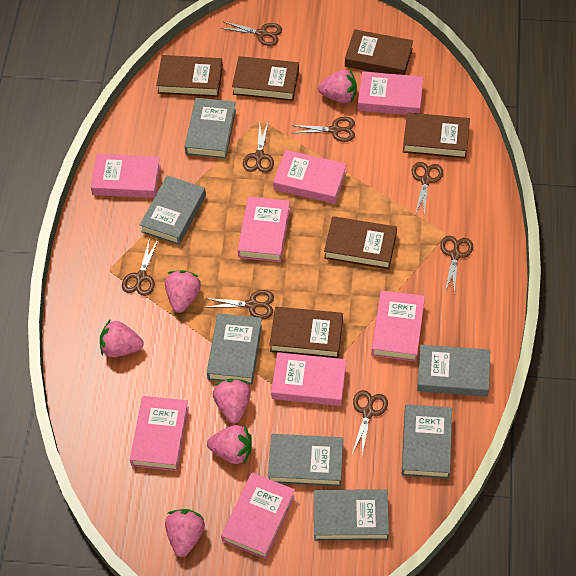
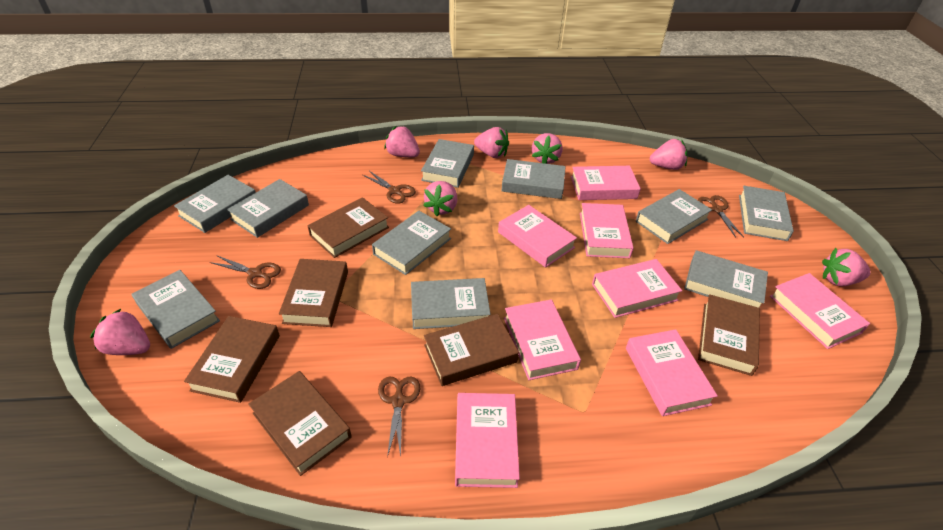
brown scissors: 8 -> 4
grey book: 7 -> 10
pink strawberry: 6 -> 7

